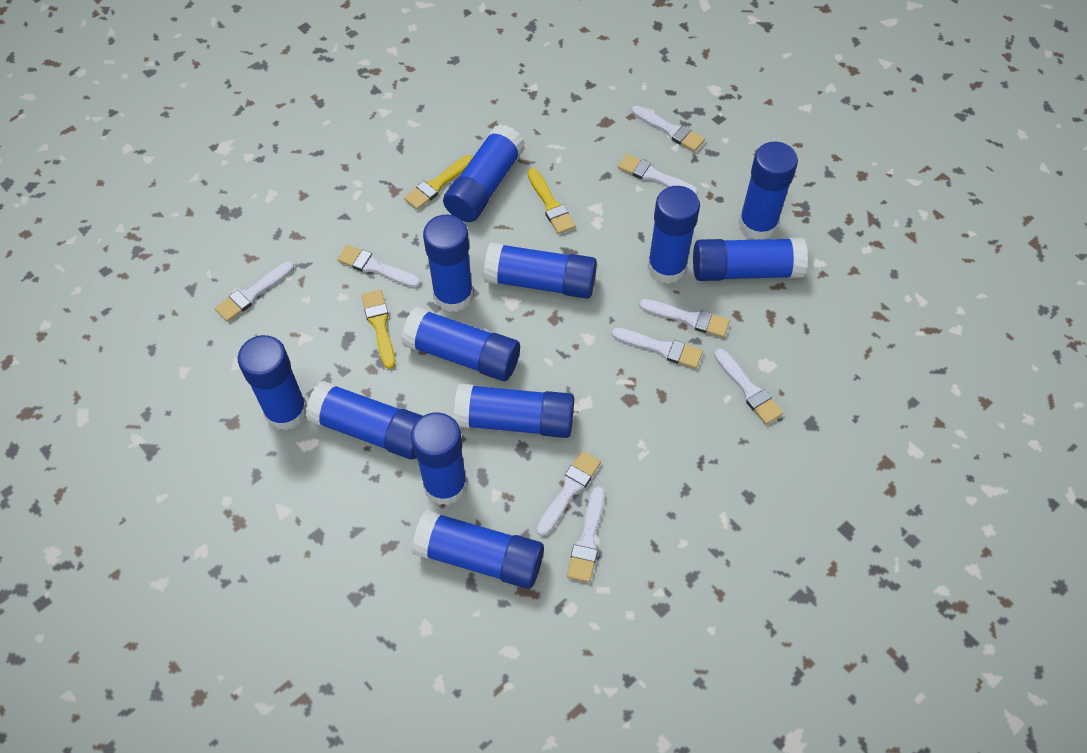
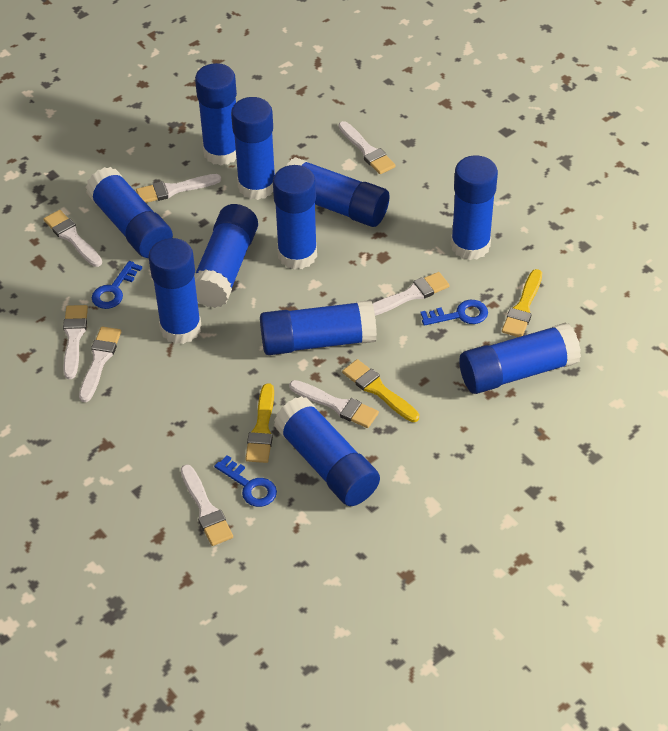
blue glue stick: 12 -> 11
blue key: 0 -> 3
white brush: 9 -> 8

